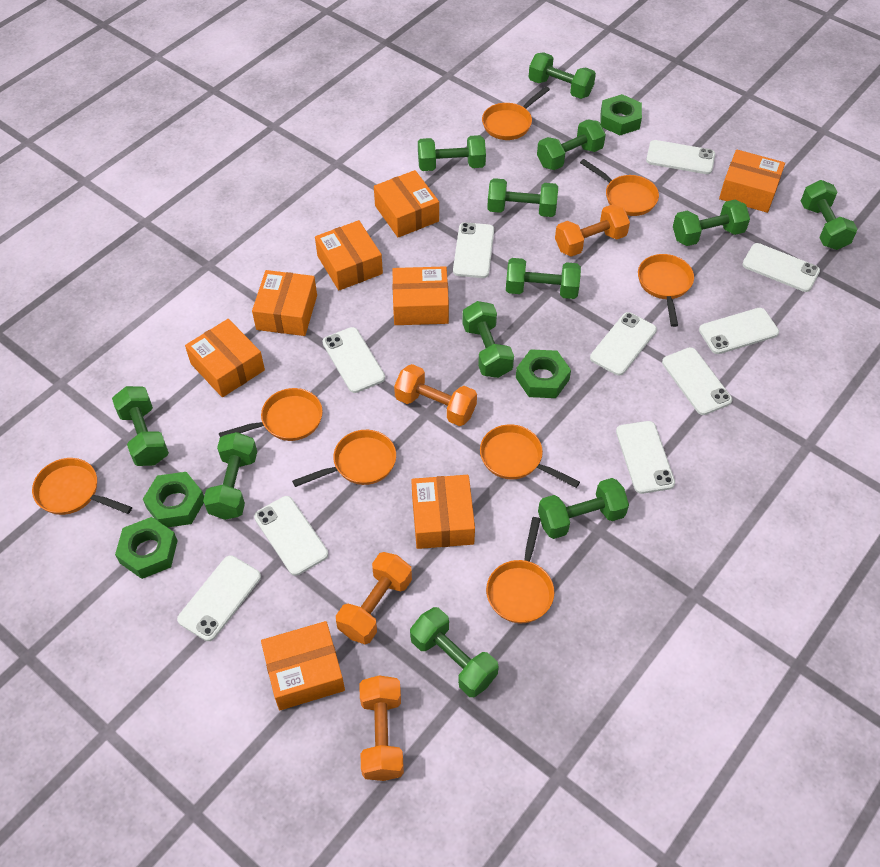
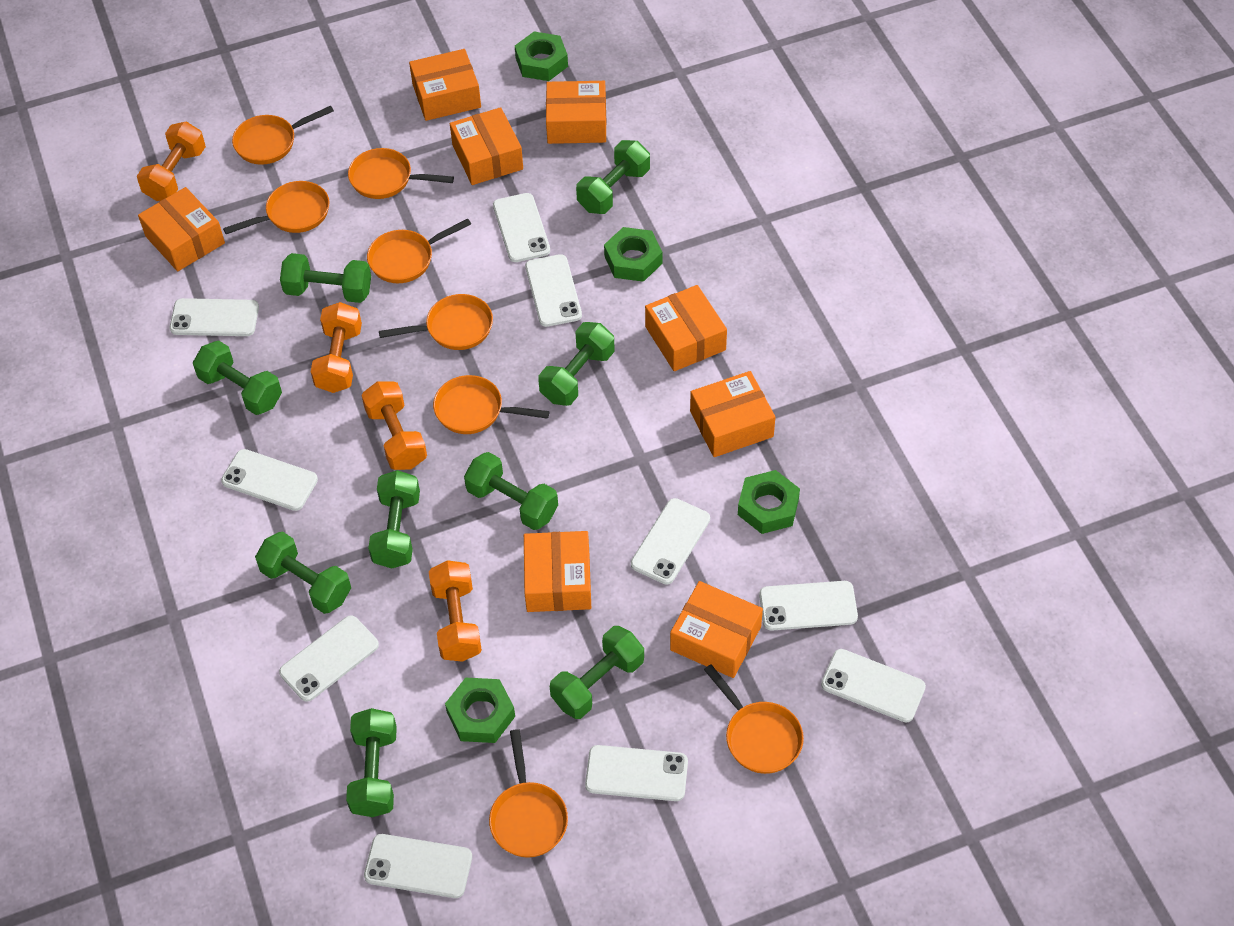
green dumbbell: 12 -> 9

